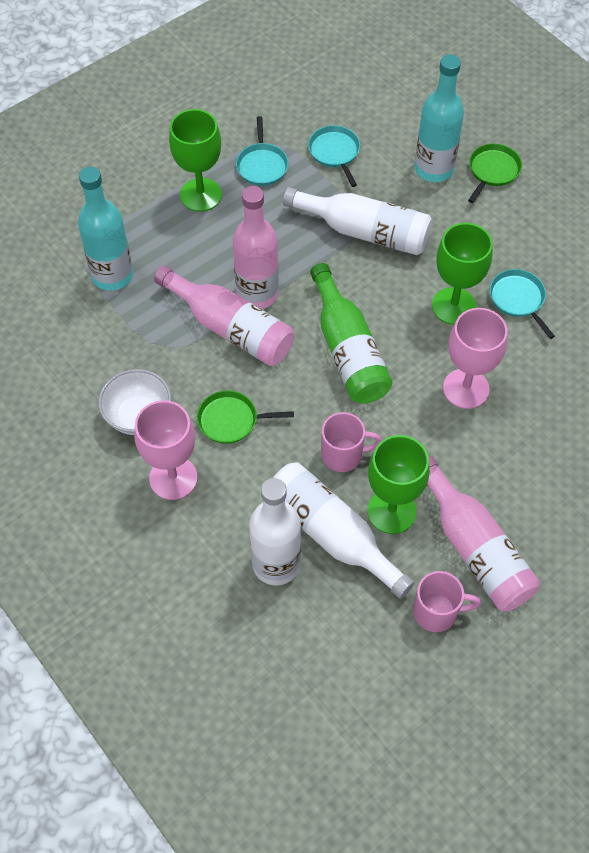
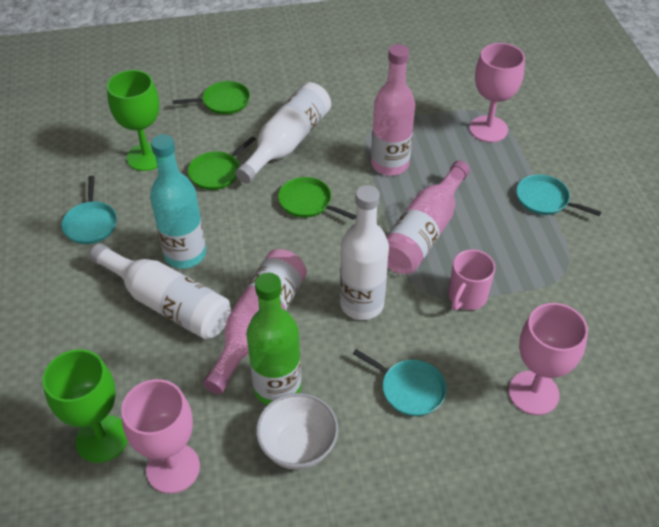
green goblet: 3 -> 2
green pan: 2 -> 3
pink goblet: 2 -> 3
pink mug: 2 -> 1
turquoise bottle: 2 -> 1

